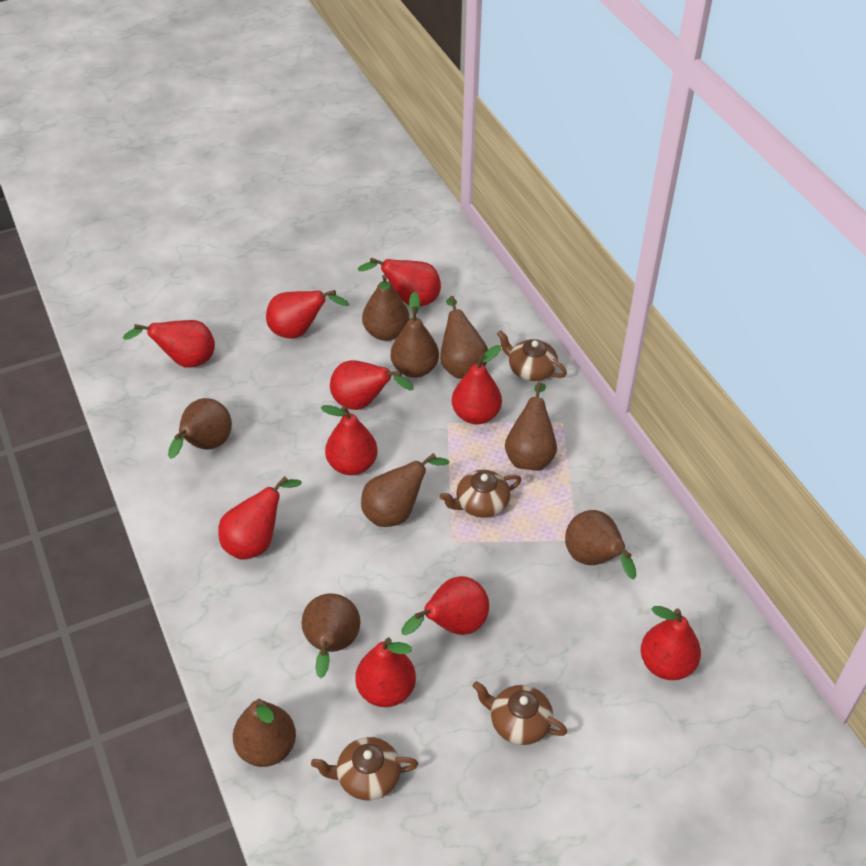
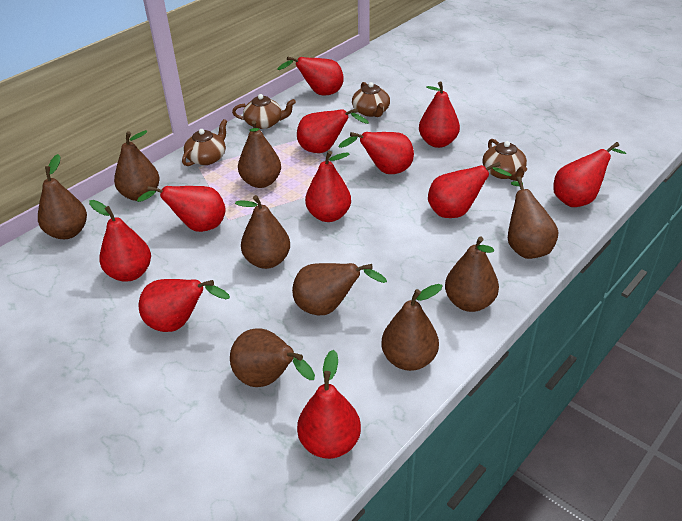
red pear: 10 -> 11

